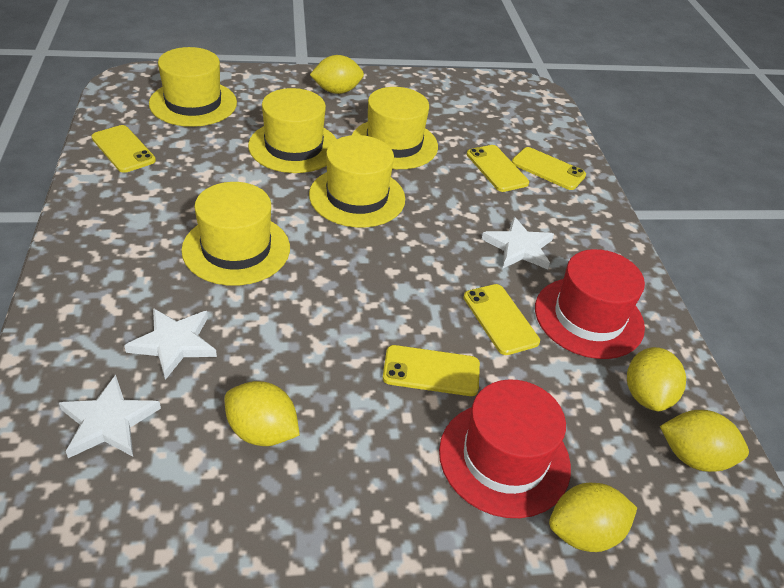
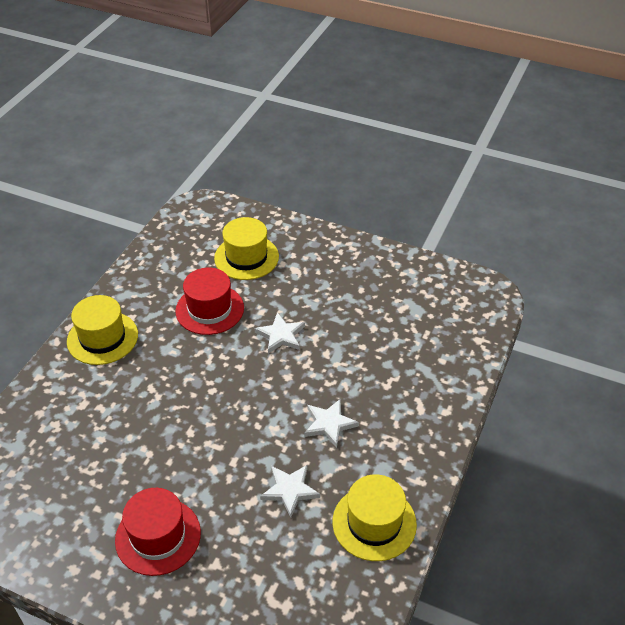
yellow hat: 5 -> 3
yellow lemon: 5 -> 0
yellow phone: 5 -> 0

